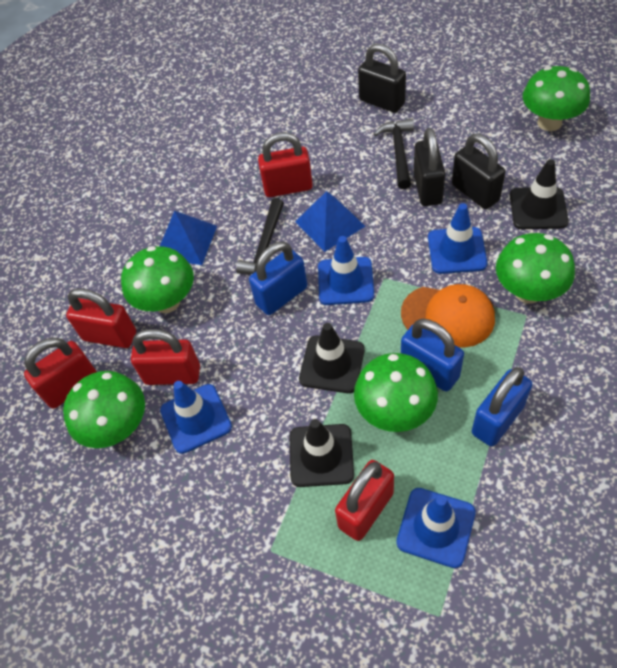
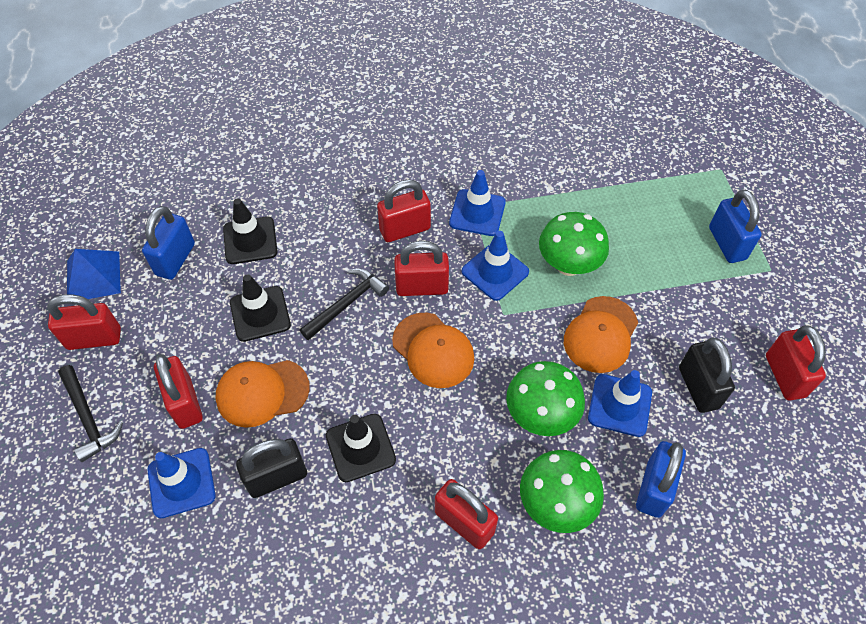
black padlock: 3 -> 2
blue pyramid: 2 -> 1
green mushroom: 5 -> 3
orange cap: 1 -> 3
red padlock: 5 -> 6

